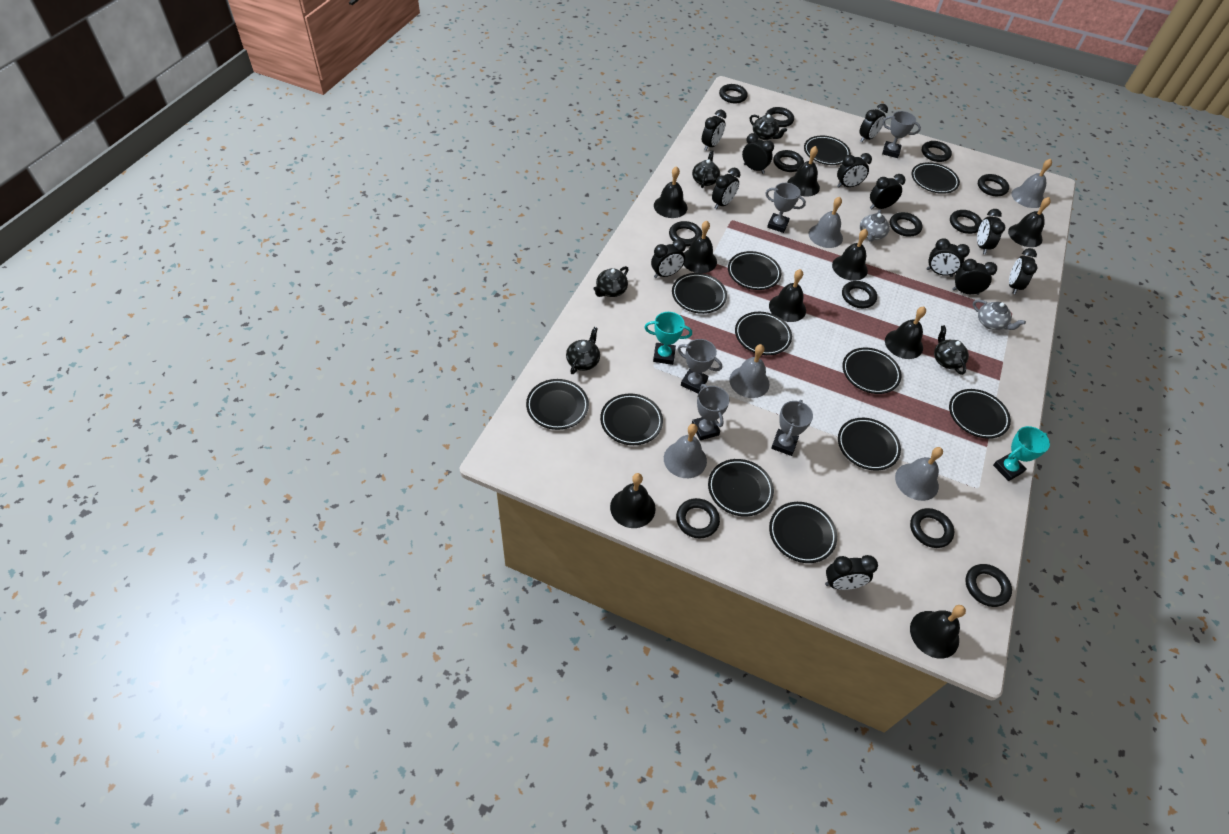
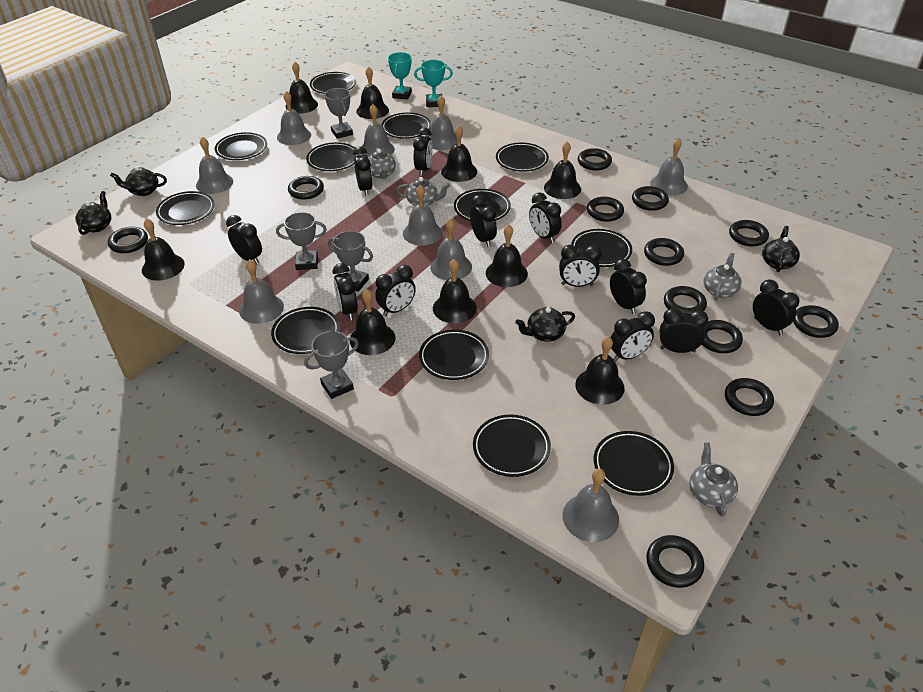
black teapot: 5 -> 4
grey bell: 5 -> 9
grey teapot: 2 -> 4
grey trophy: 5 -> 4

